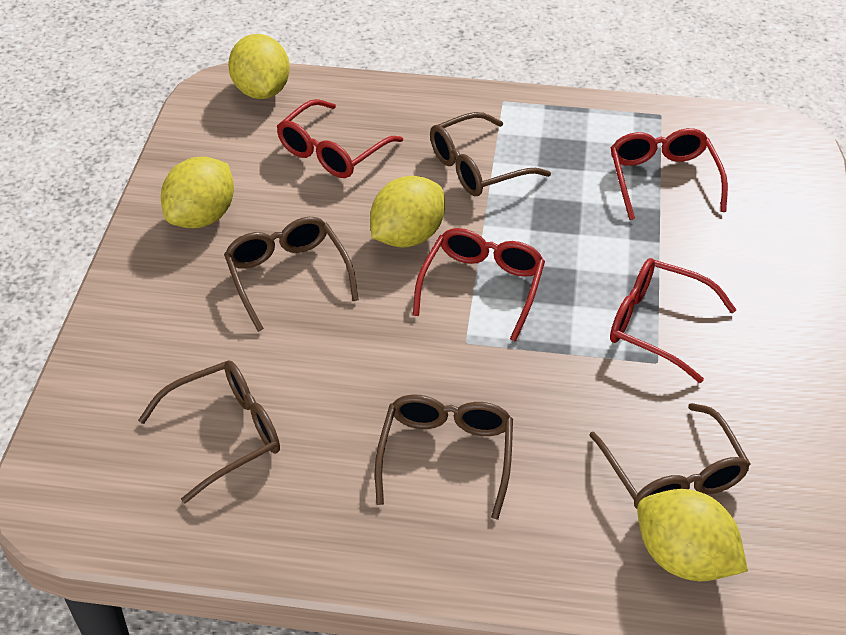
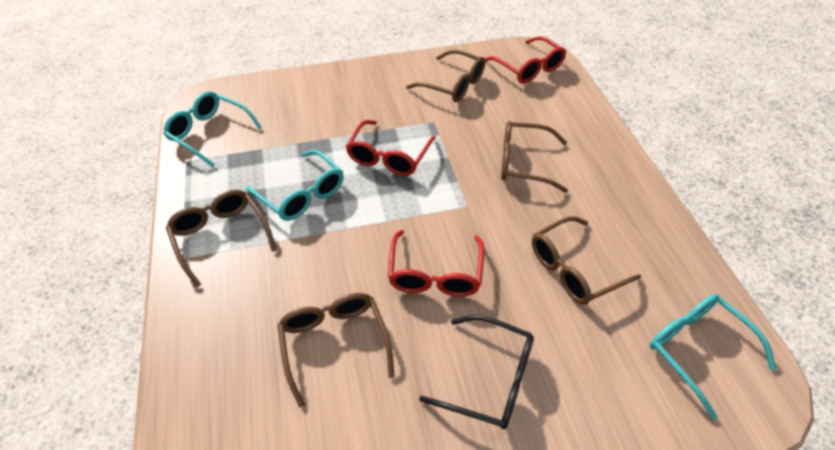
black glasses: 0 -> 1
red glasses: 4 -> 3
turquoise glasses: 0 -> 3
yellow lemon: 4 -> 0

